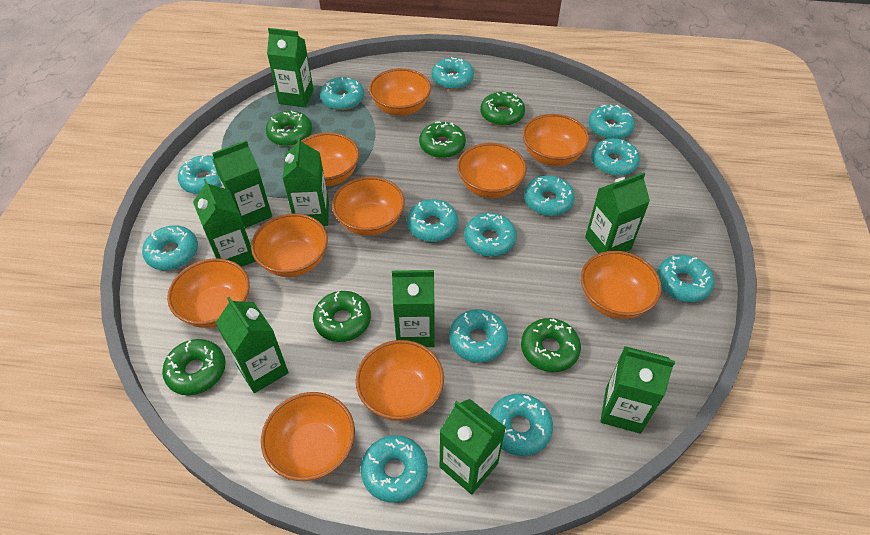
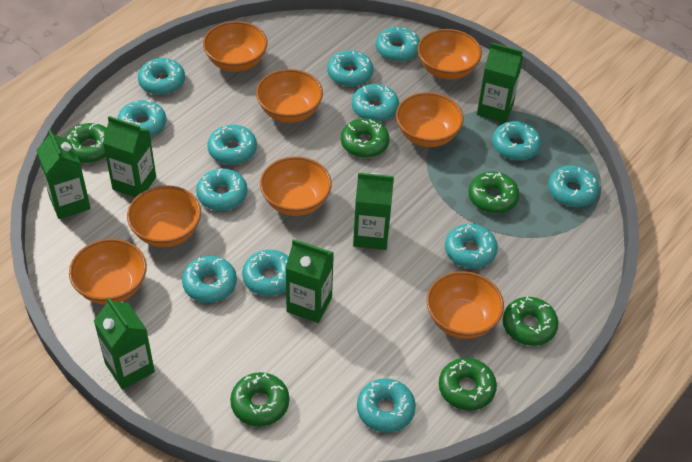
green carton: 9 -> 6
orange bowl: 10 -> 8

